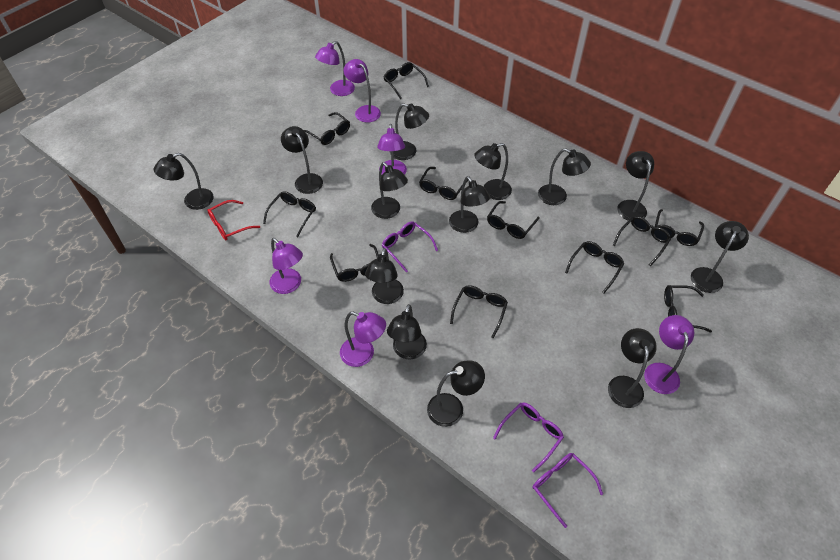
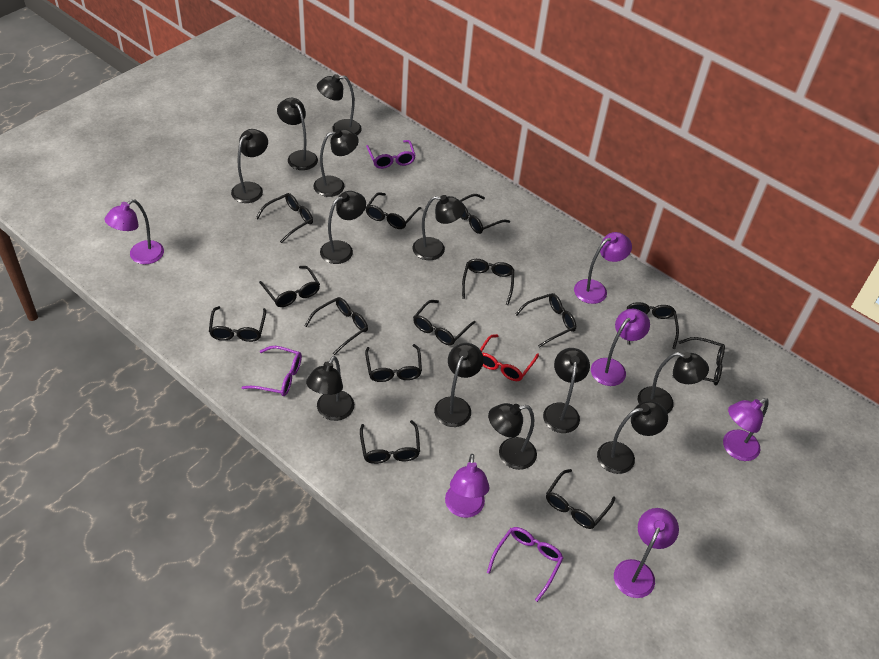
black glasses: 11 -> 14
black lamp: 13 -> 12

